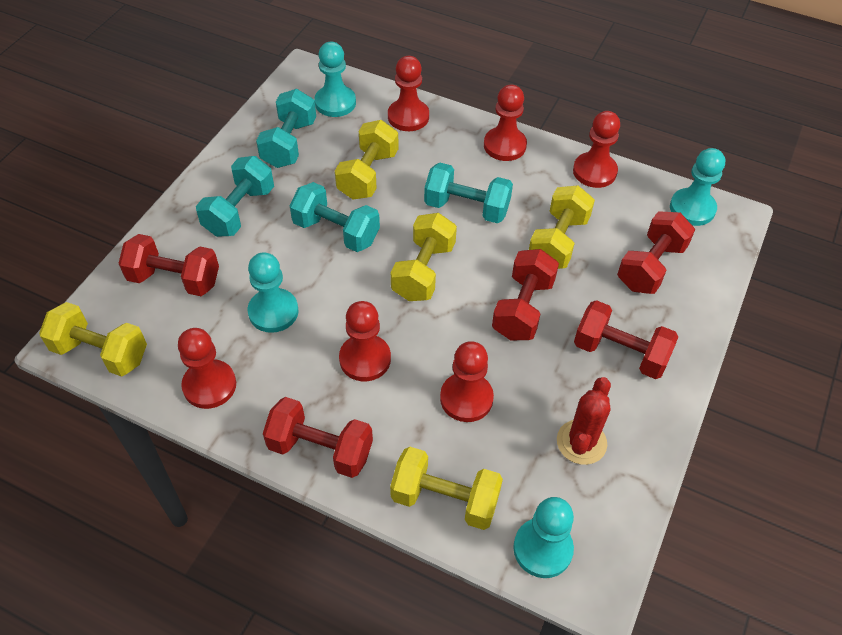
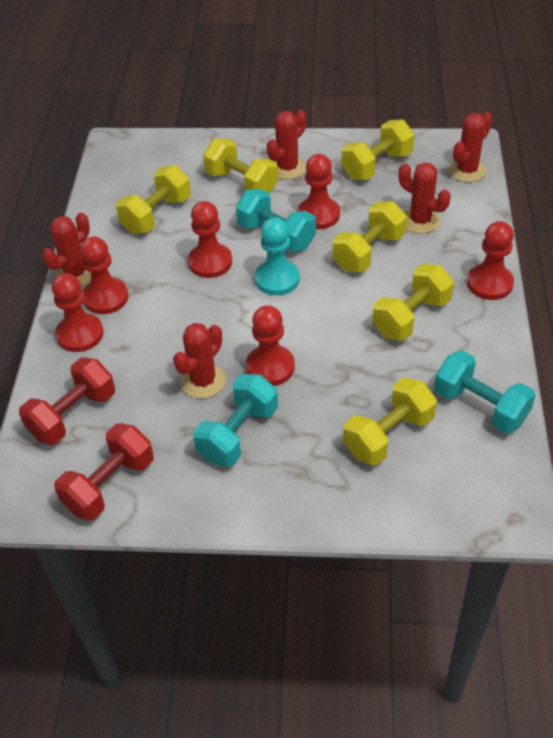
red cactus: 1 -> 5
red dumbbell: 5 -> 2
turquoise dumbbell: 4 -> 3
turquoise pawn: 4 -> 1
yellow dumbbell: 5 -> 6

